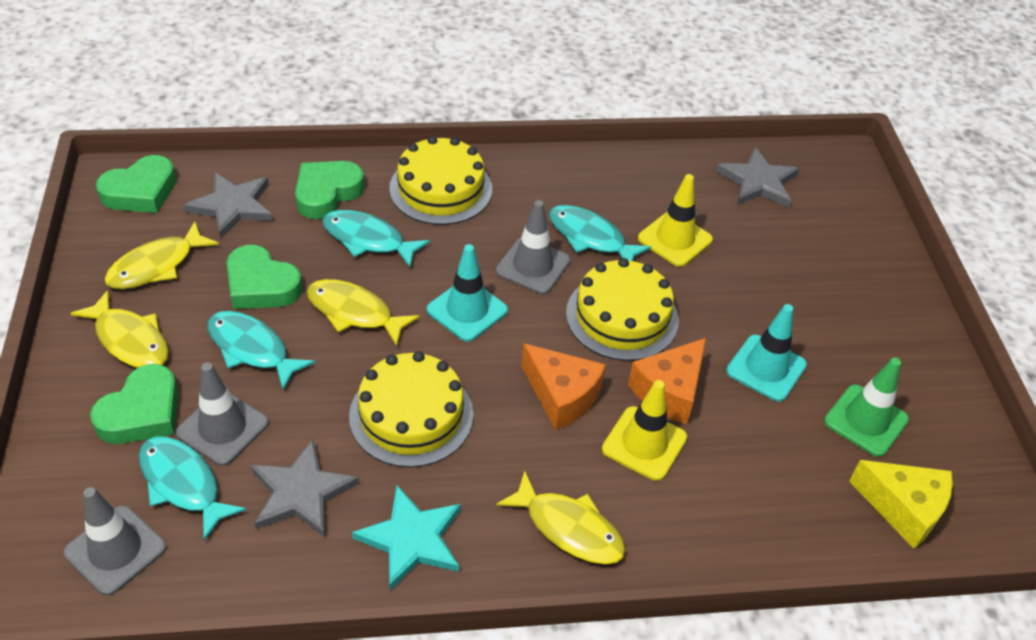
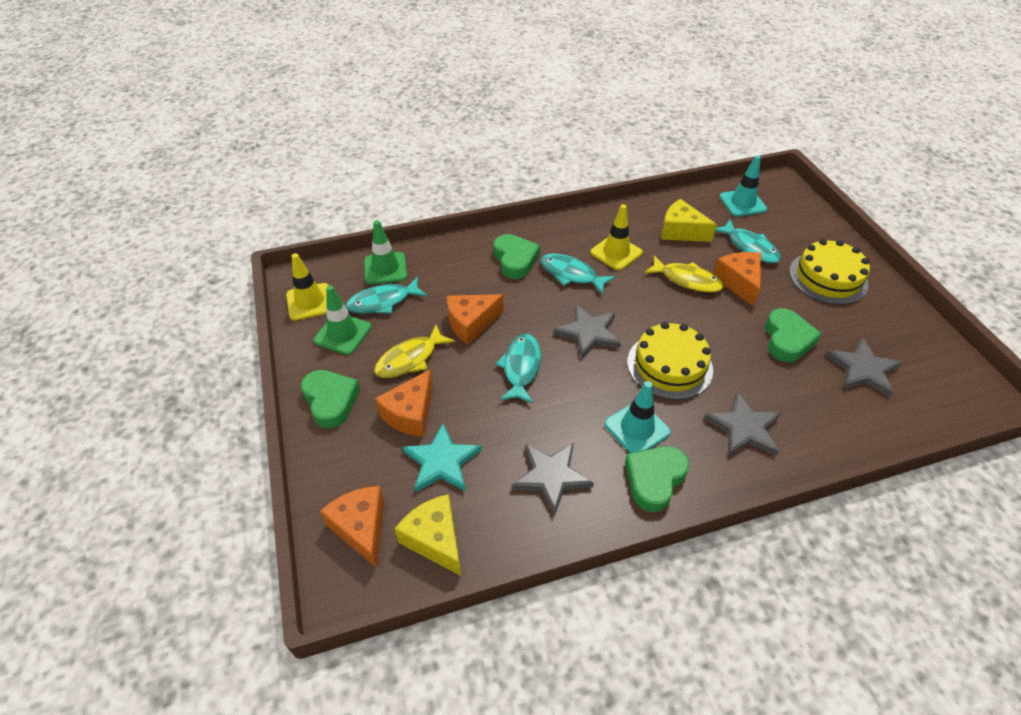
green traffic cone: 1 -> 2
grey star: 3 -> 4
grey traffic cone: 3 -> 0
orange cheese: 2 -> 4
yellow cake: 3 -> 2
yellow cheese: 1 -> 2
yellow fish: 4 -> 2

